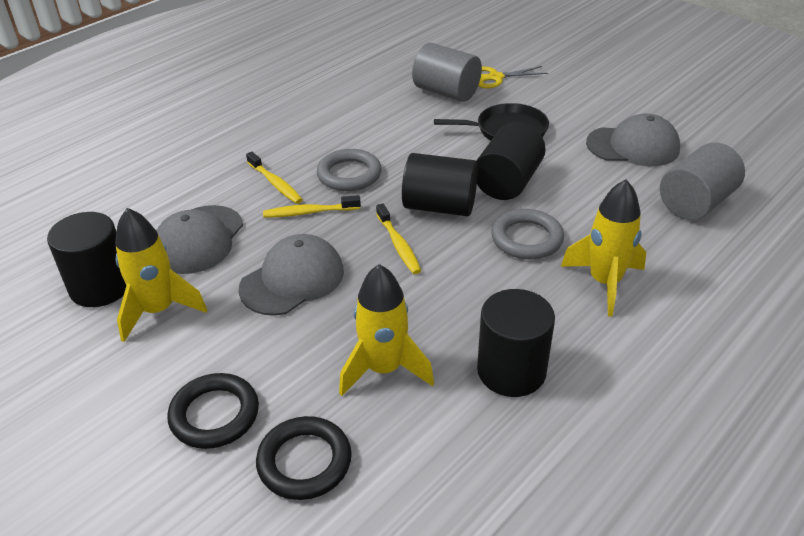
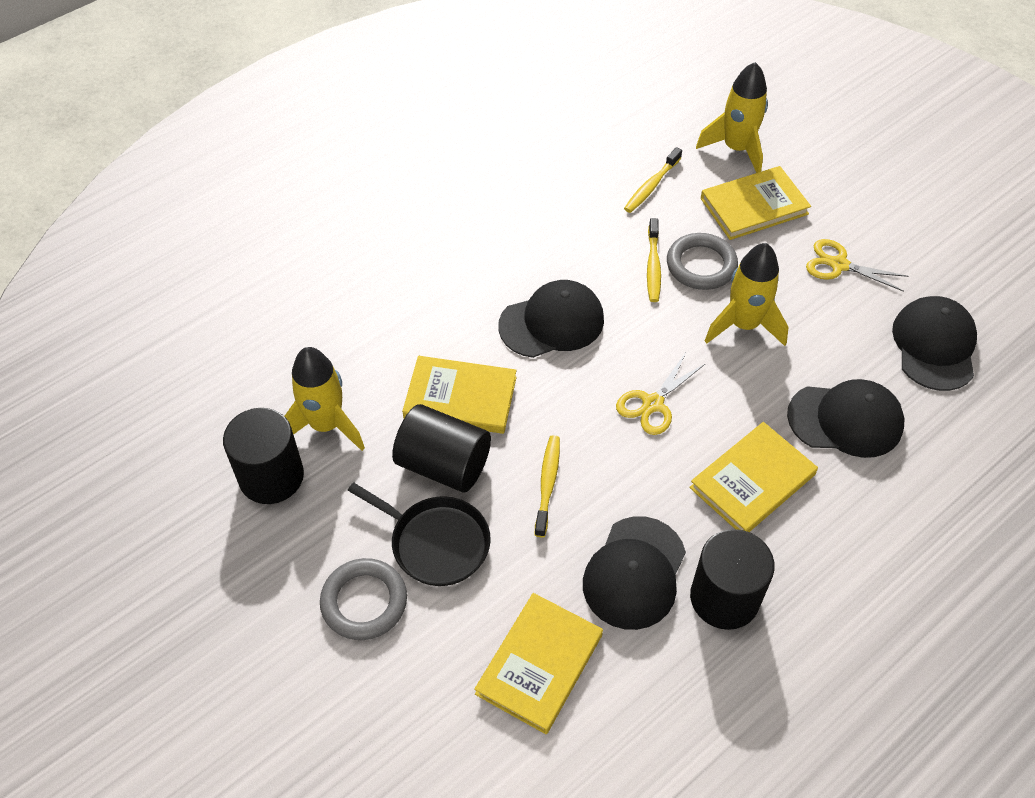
black cap: 0 -> 4
black cylinder: 4 -> 3
black ring: 2 -> 0
grey cap: 3 -> 0
grey cylinder: 2 -> 0
yellow book: 0 -> 4
yellow scissors: 1 -> 2

